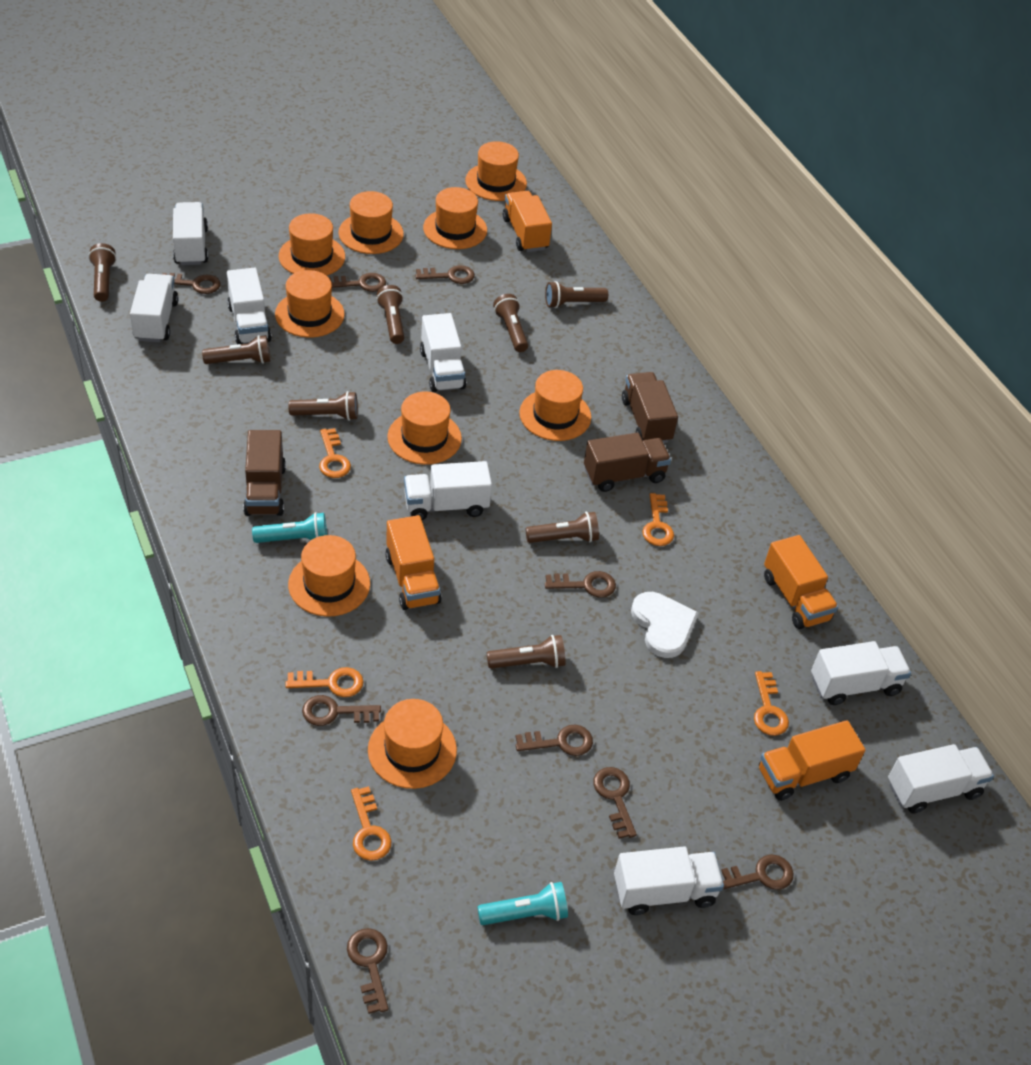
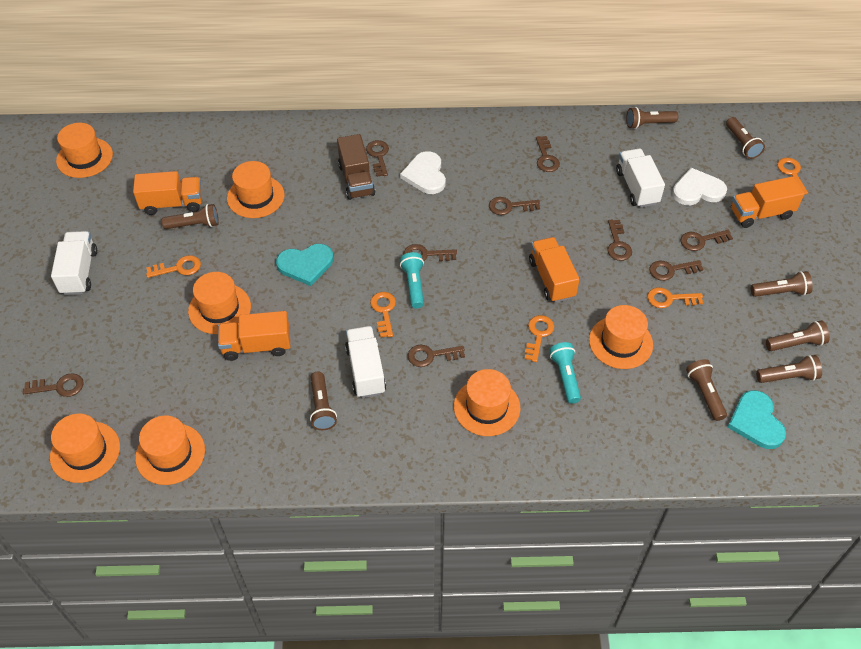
brown truck: 3 -> 1
orange hat: 9 -> 7
turquoise heart: 0 -> 2
white heart: 1 -> 2
white truck: 8 -> 3

